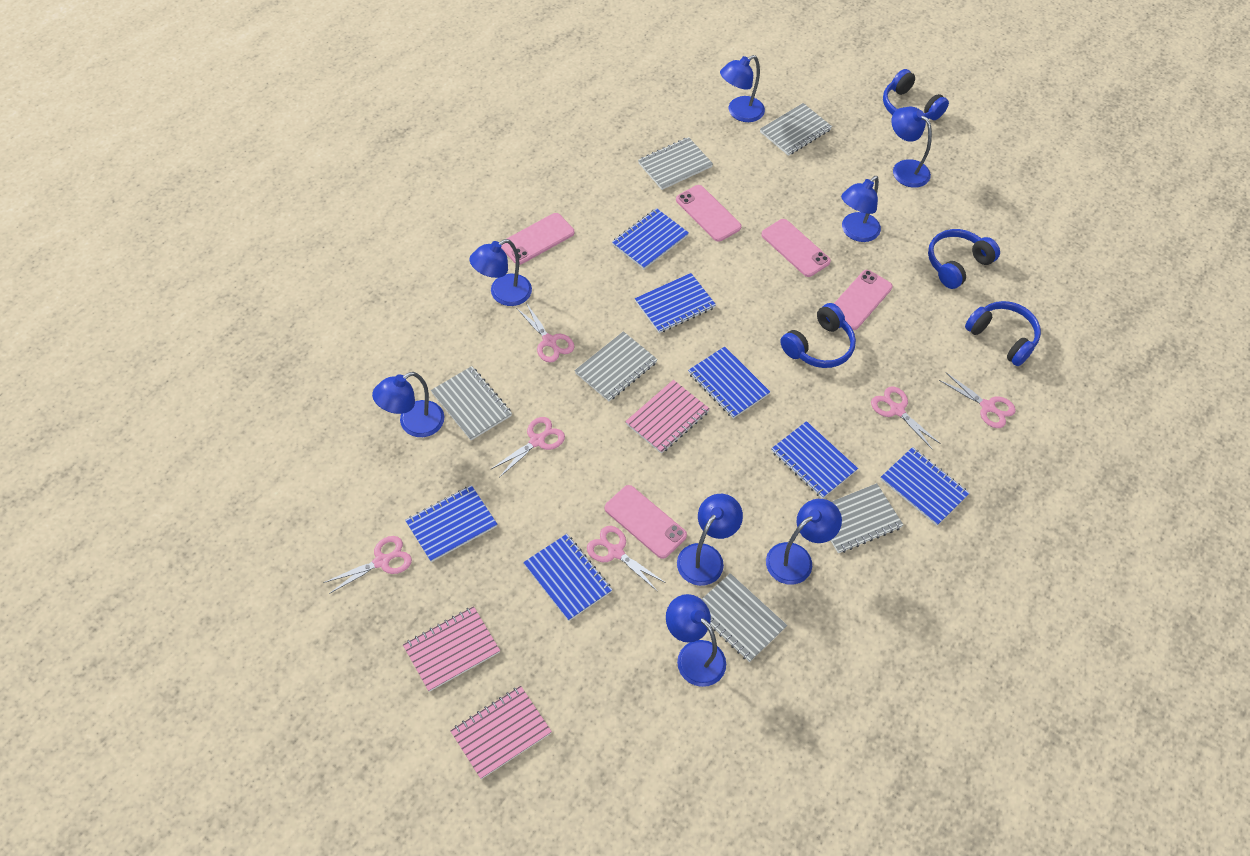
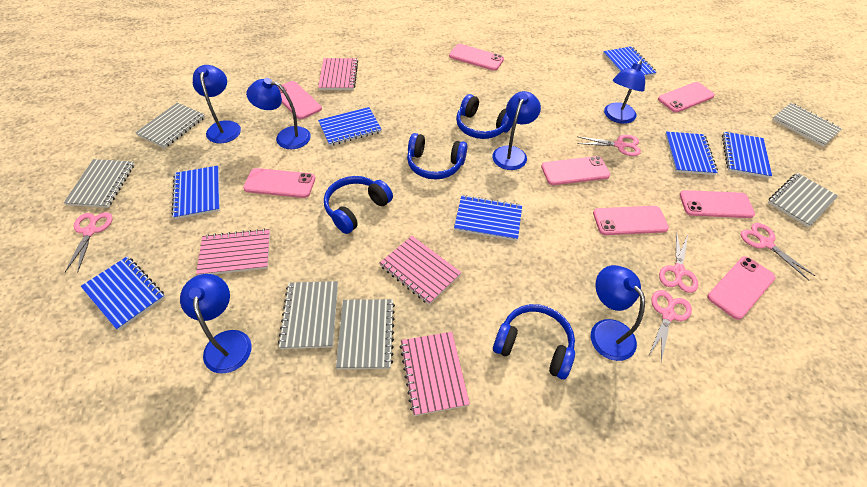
blue lamp: 8 -> 6
pink notebook: 3 -> 4
pink phone: 5 -> 8
pink scissors: 6 -> 5

